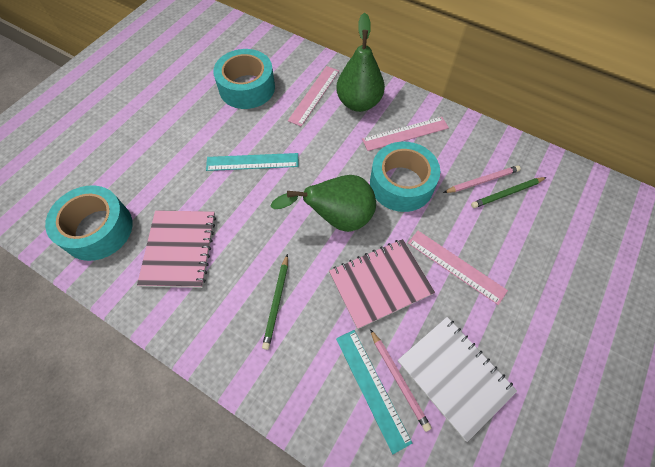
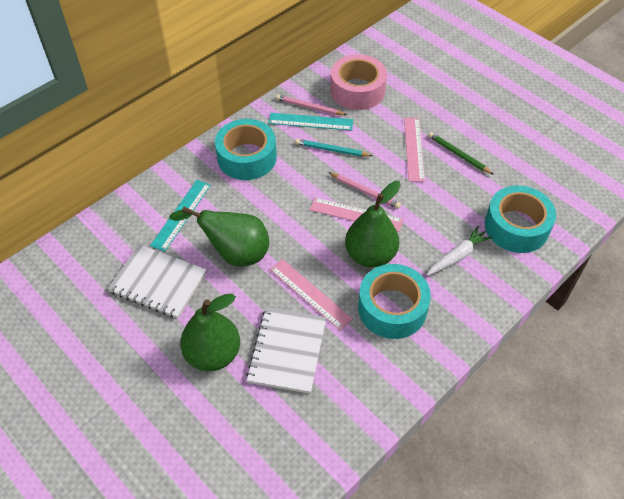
green pear: 2 -> 3
green pencil: 2 -> 1
pink notebook: 2 -> 0
pink tape: 0 -> 1
turquoise pencil: 0 -> 1
white carrot: 0 -> 1
white notebook: 1 -> 2

